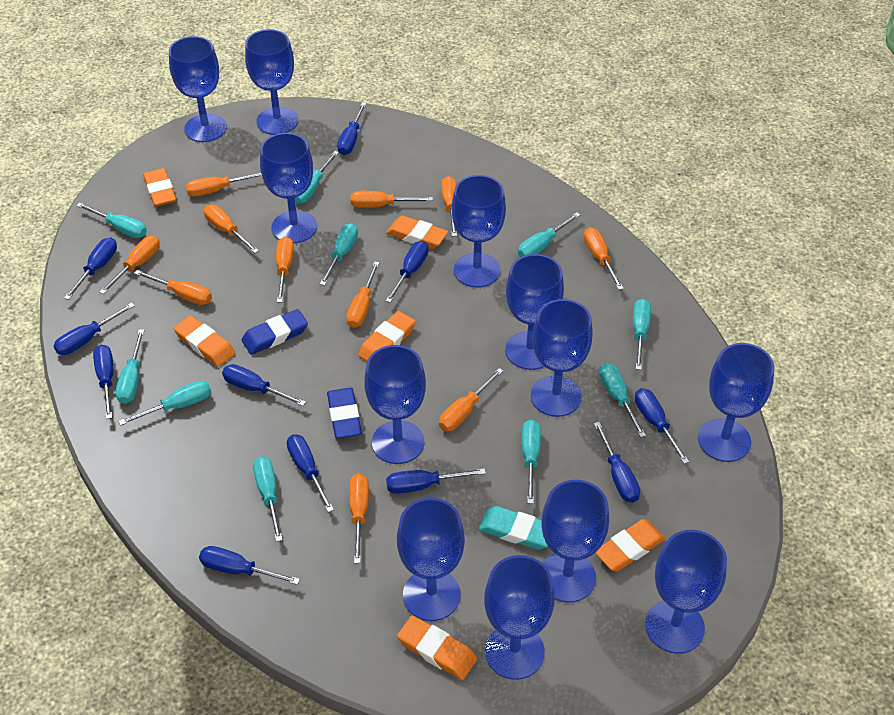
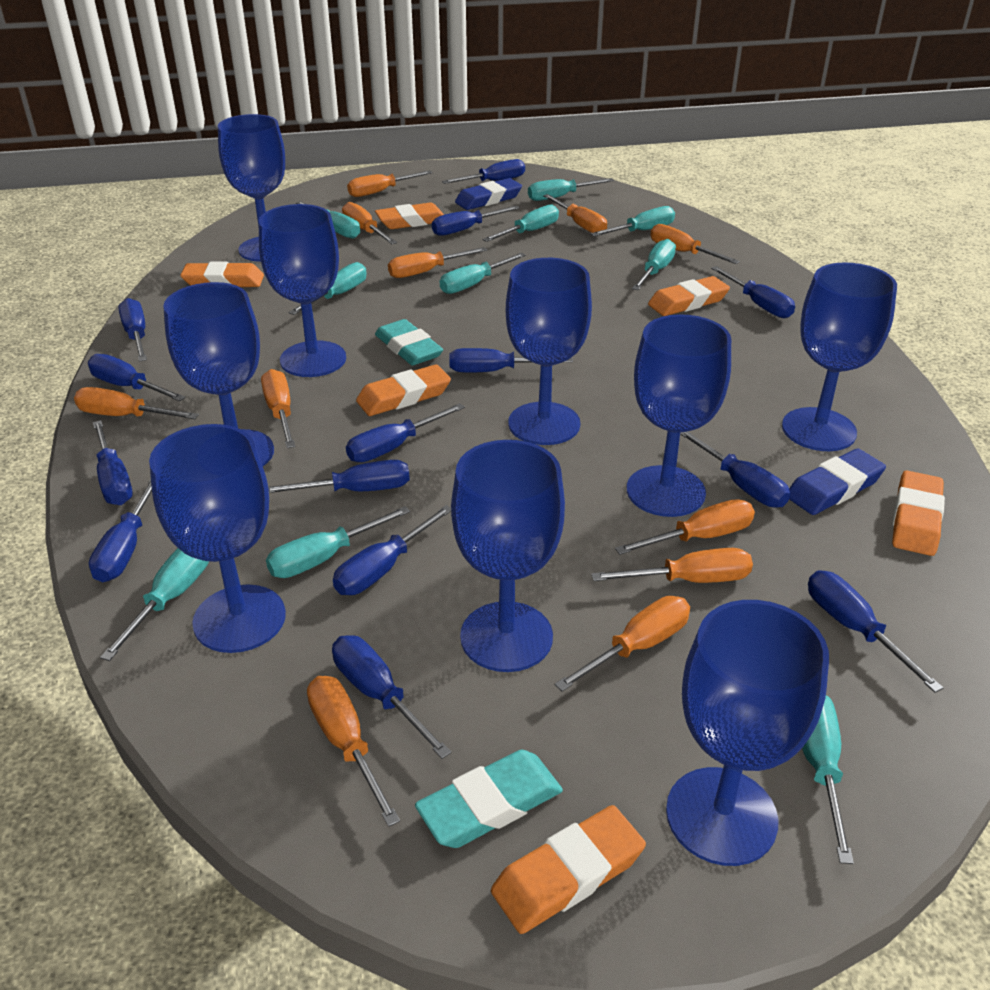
blue goblet: 12 -> 9
blue screwdriver: 11 -> 14
turquoise eraser: 1 -> 2

